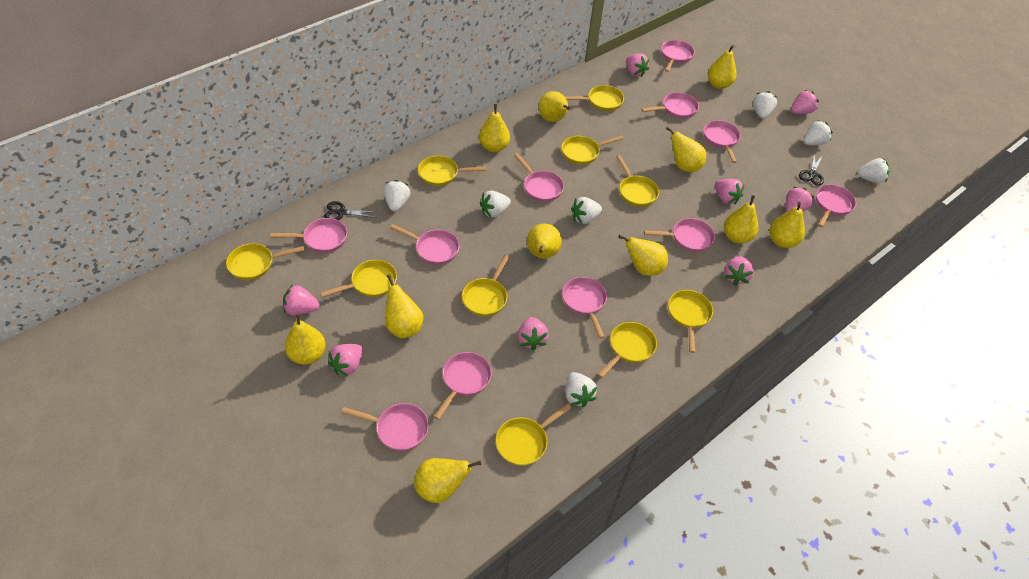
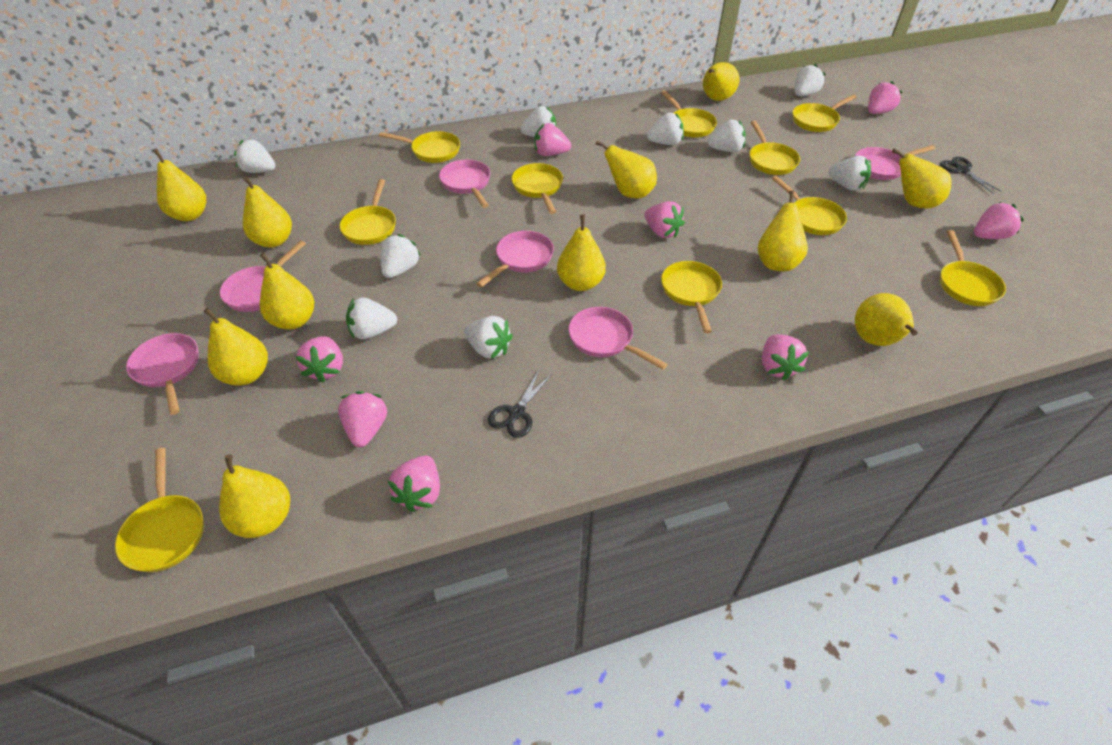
pink pan: 11 -> 6
white strawberry: 7 -> 9

